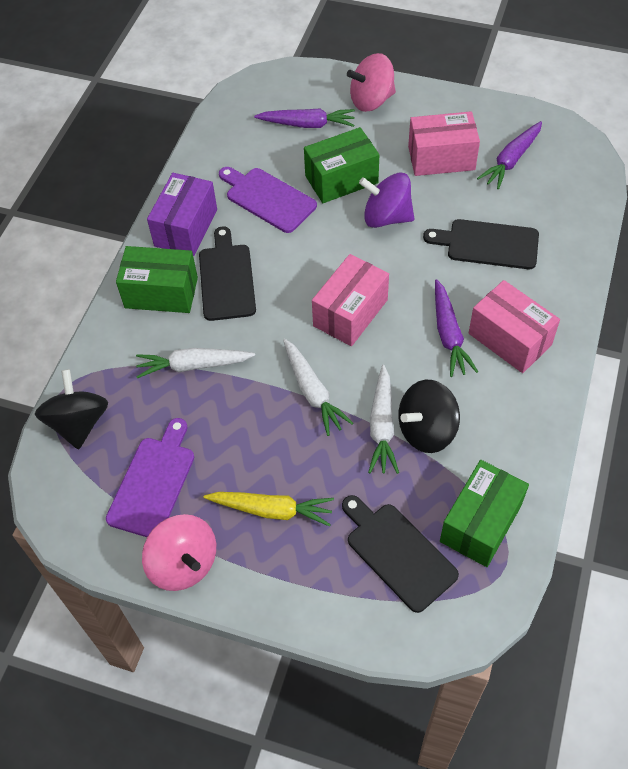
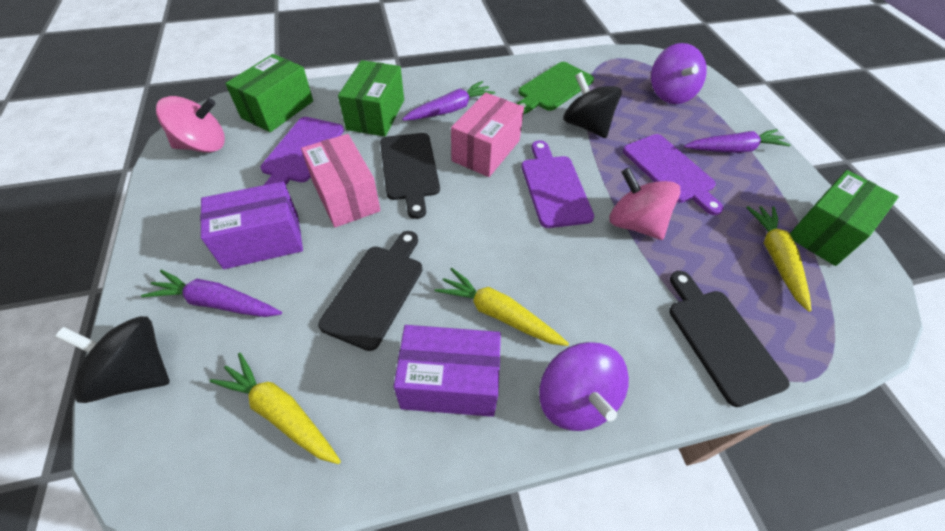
green cutting board: 0 -> 1
pink box: 3 -> 2
purple box: 1 -> 2
purple cutting board: 2 -> 3
purple spinning top: 1 -> 2
white carrot: 3 -> 0
yellow carrot: 1 -> 3

